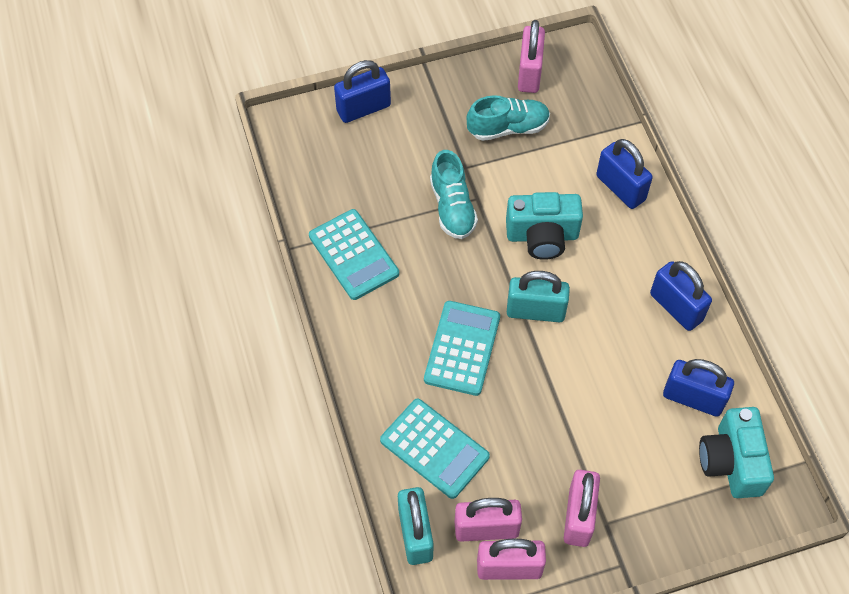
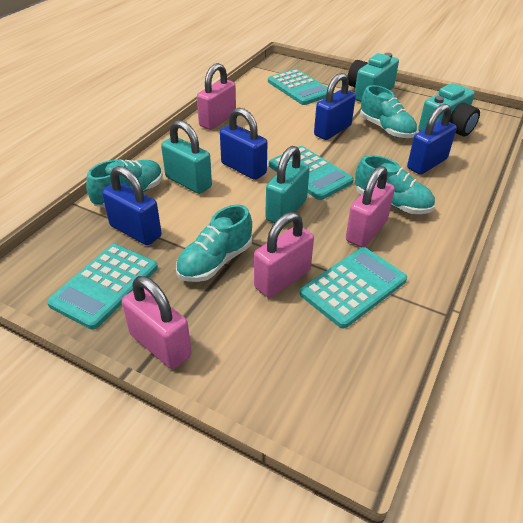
turquoise calculator: 3 -> 4
turquoise shoe: 2 -> 4

